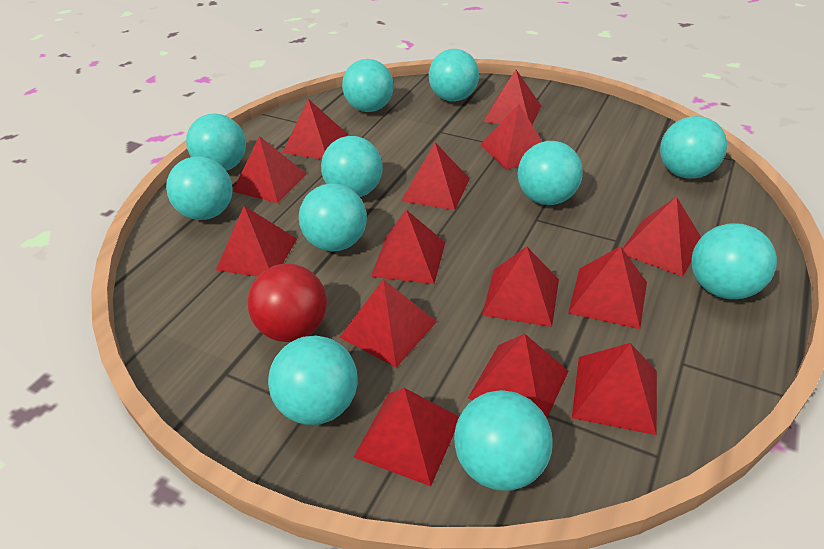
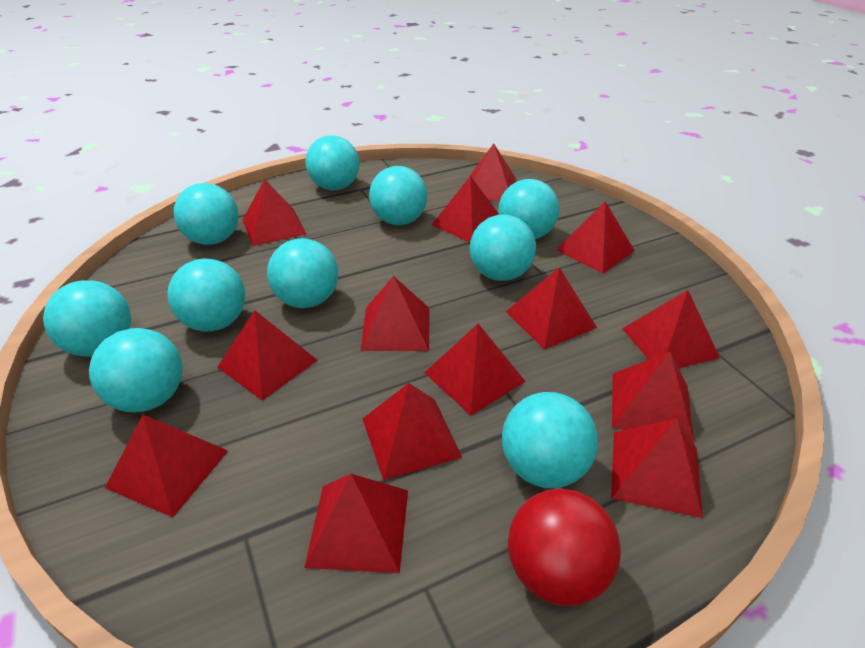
turquoise ball: 11 -> 10

